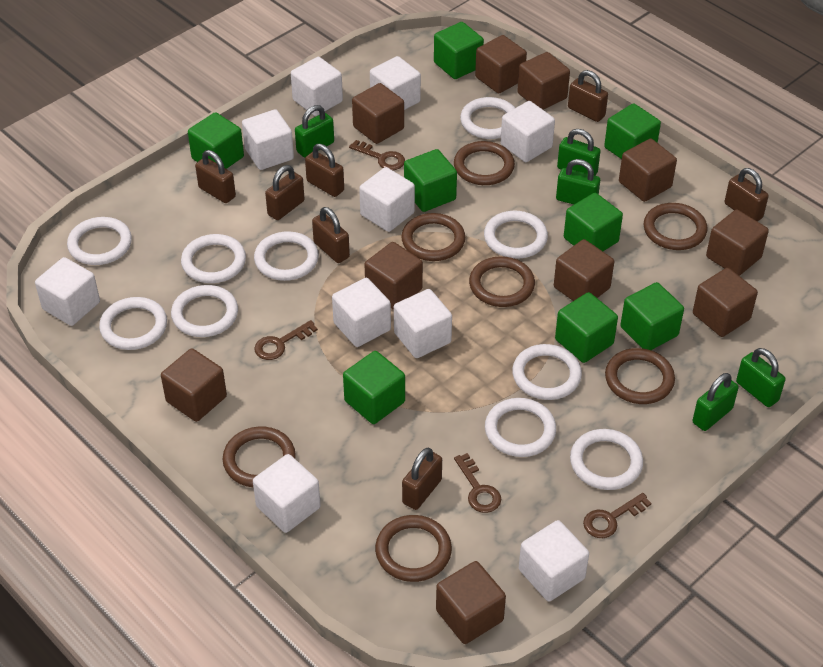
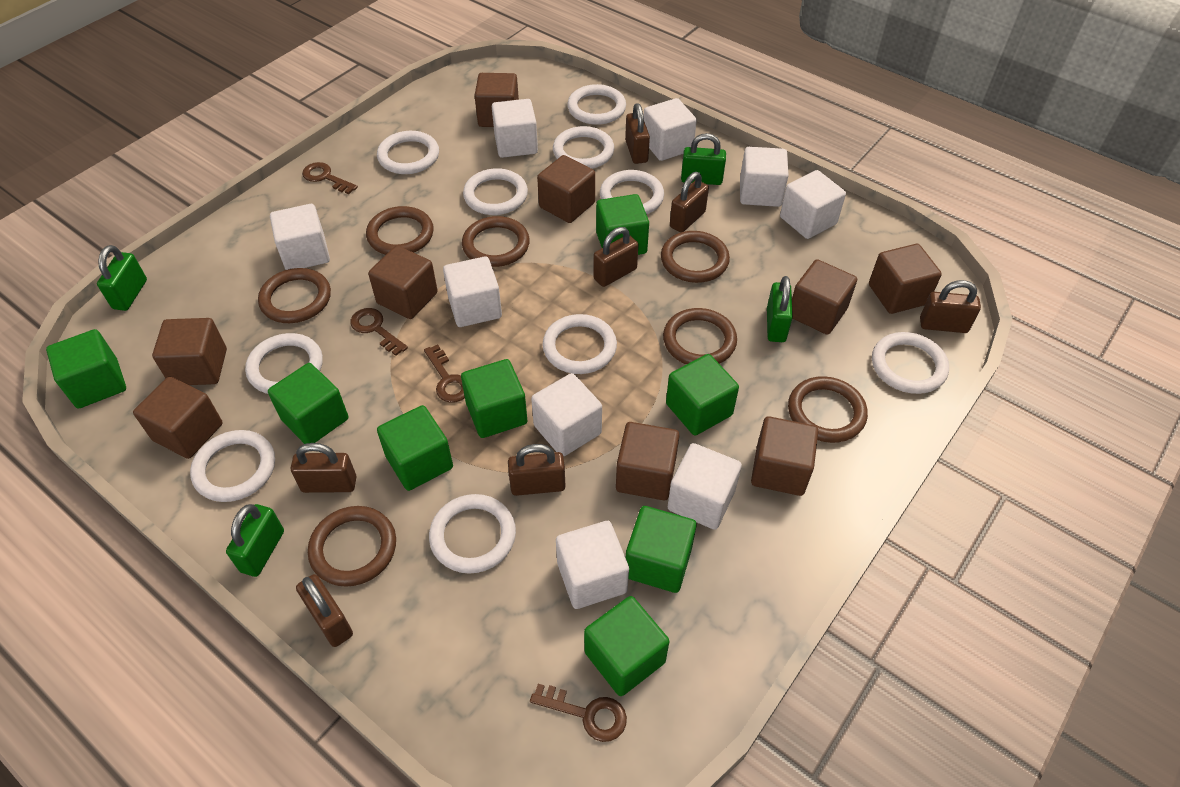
brown cube: 10 -> 9
green padlock: 5 -> 4
white cube: 10 -> 9

